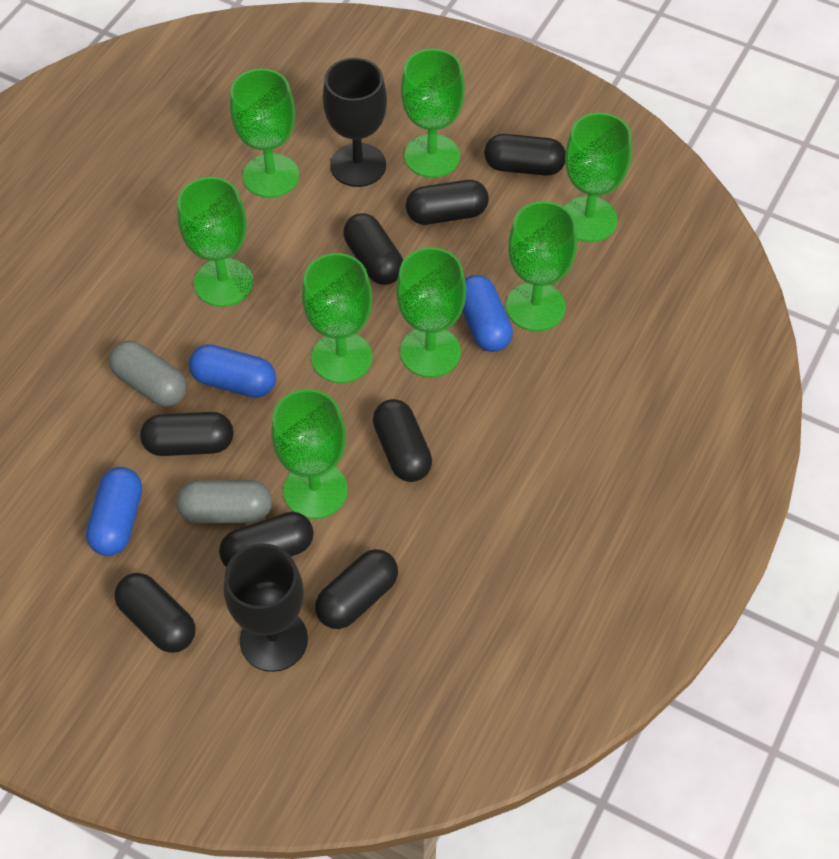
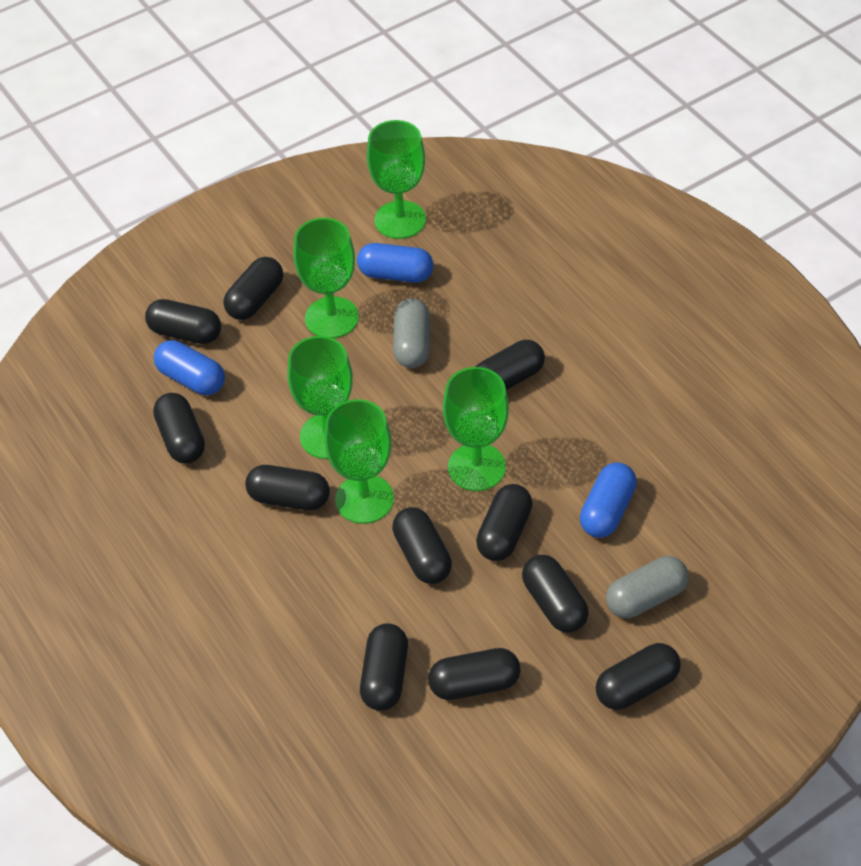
black capsule: 8 -> 11
black goblet: 2 -> 0
green goblet: 8 -> 5

